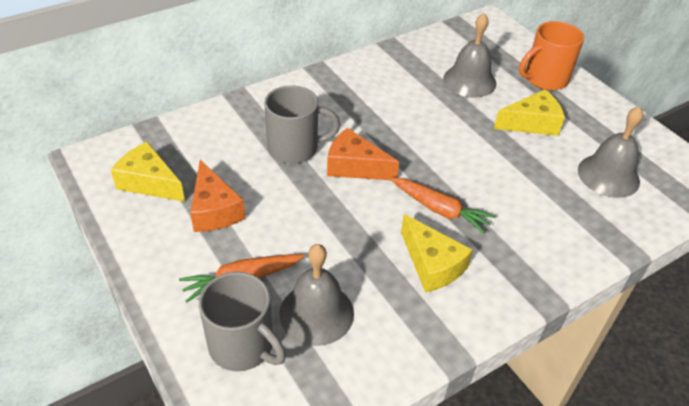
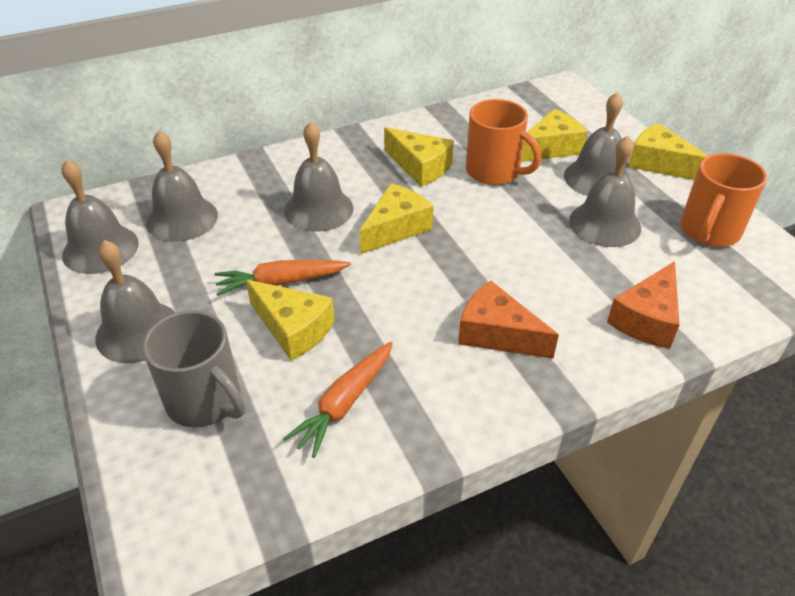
grey bell: 3 -> 6
grey mug: 2 -> 1
orange mug: 1 -> 2
yellow cheese: 3 -> 5

